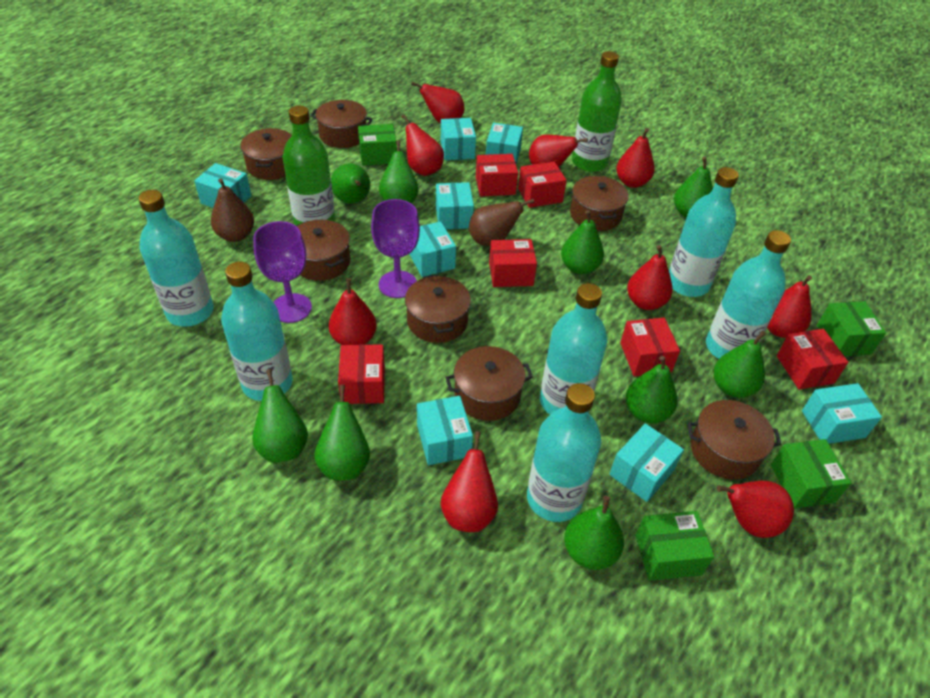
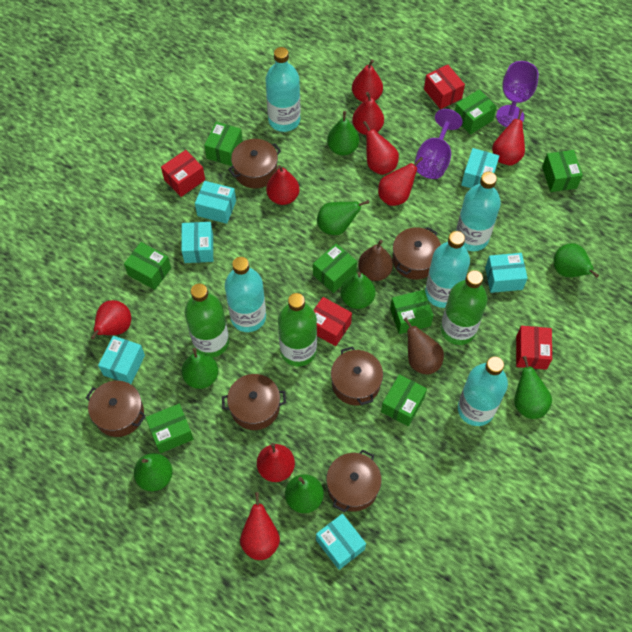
brown pot: 7 -> 6
green bottle: 2 -> 3
green box: 4 -> 8
green pear: 9 -> 8
red box: 6 -> 4
turquoise bottle: 6 -> 5
turquoise box: 8 -> 6

